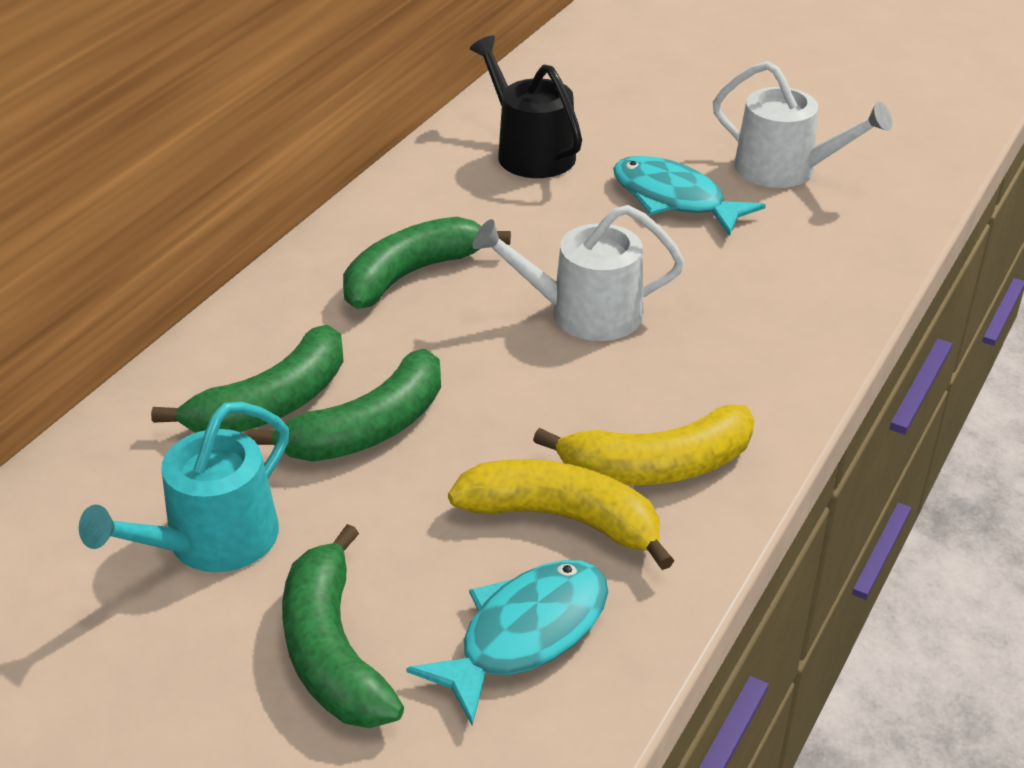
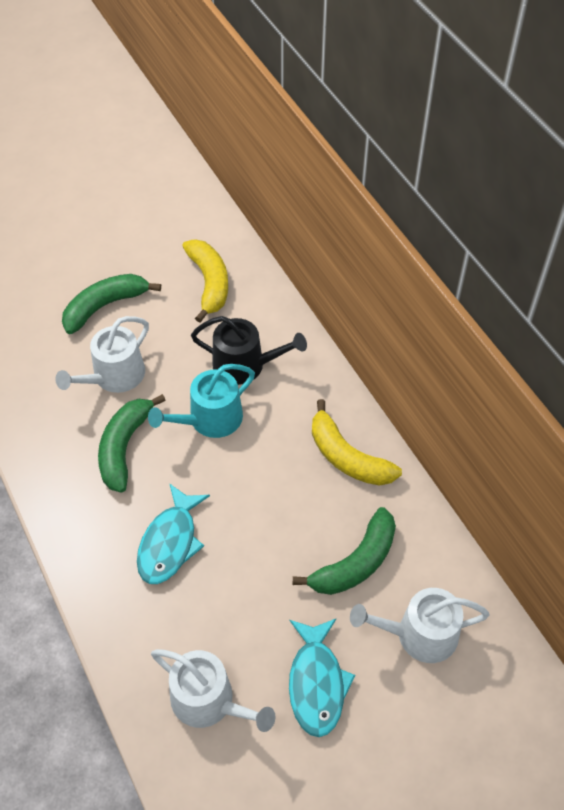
green banana: 4 -> 3
white watering can: 2 -> 3

